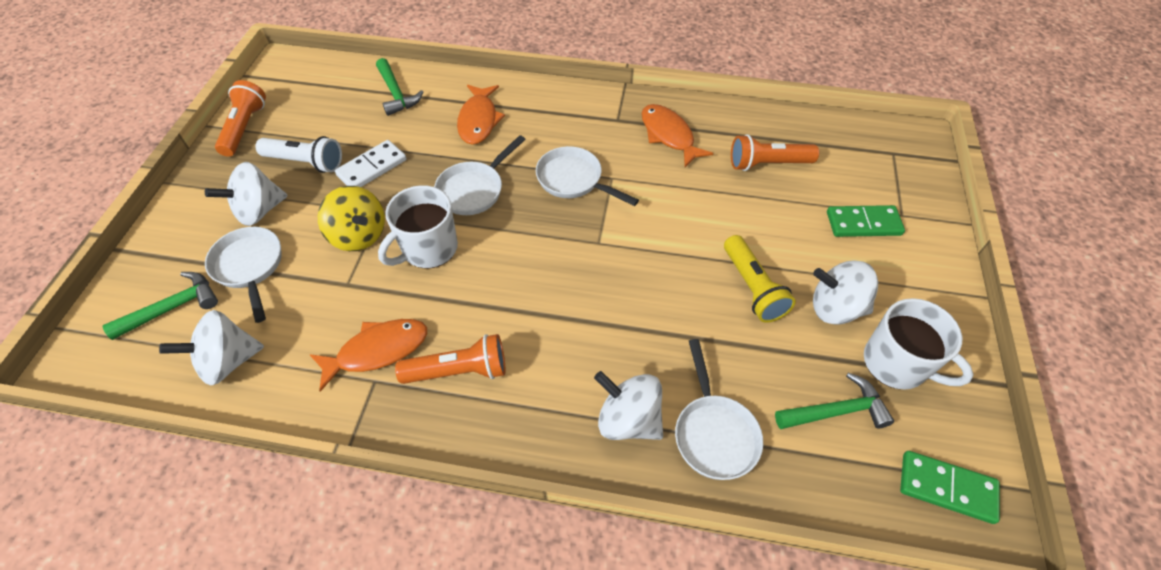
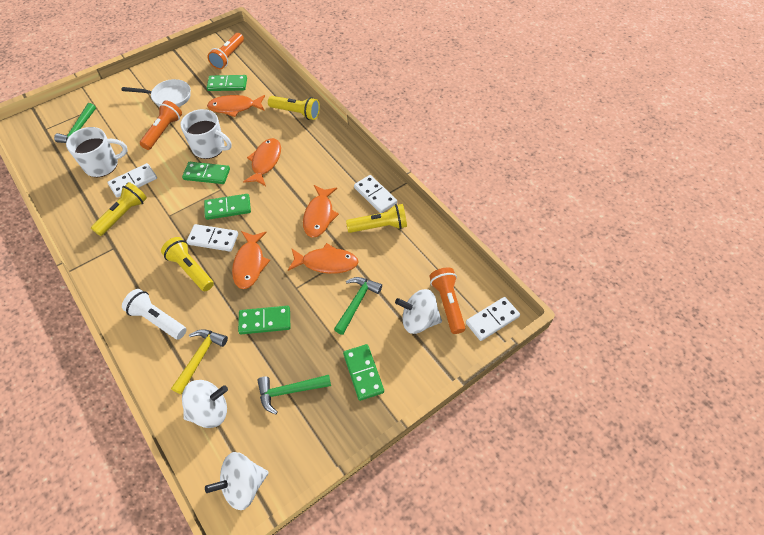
green domino: 2 -> 5
orange fish: 3 -> 5
white domino: 1 -> 4
white pan: 4 -> 1
white spinning top: 4 -> 3
yellow flashlight: 1 -> 4
yellow hammer: 0 -> 1
yellow spinning top: 1 -> 0

